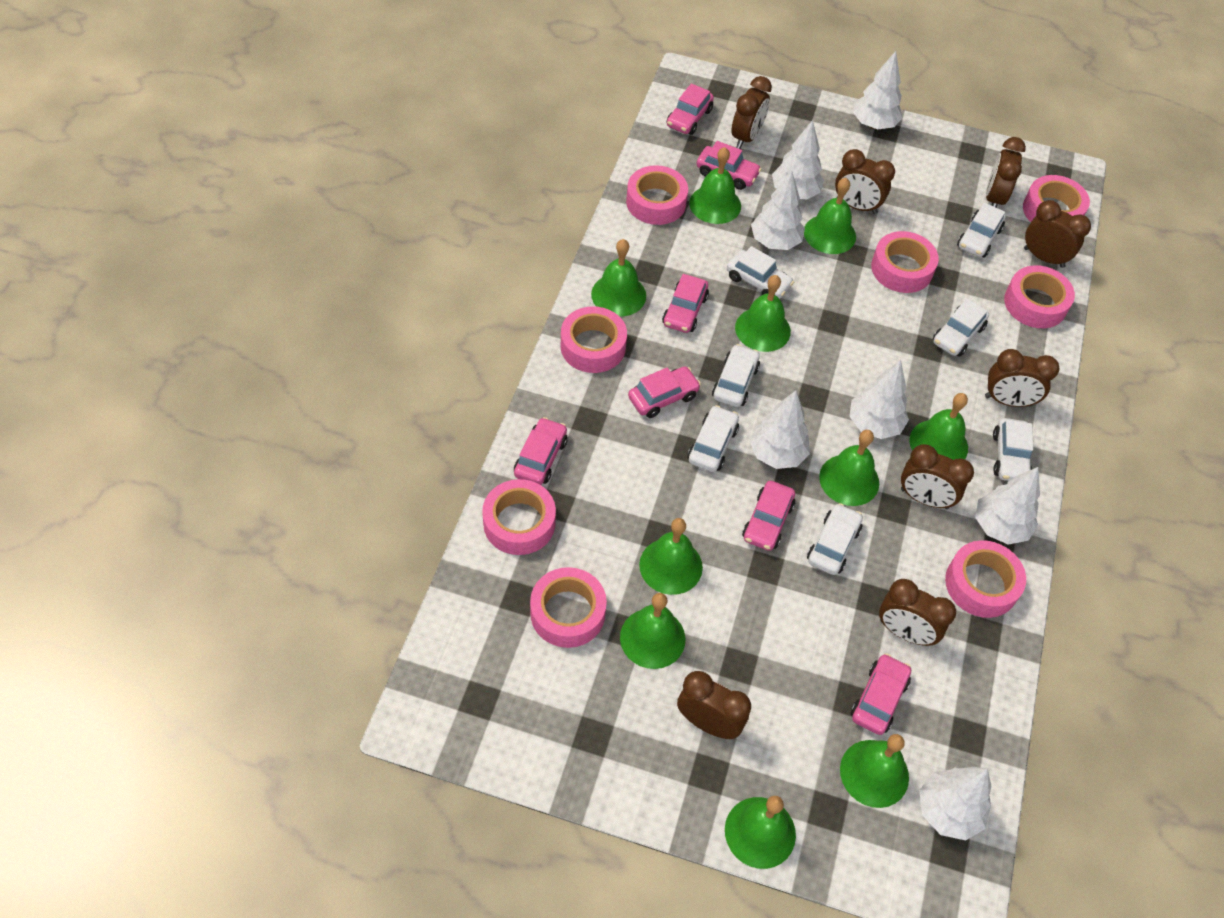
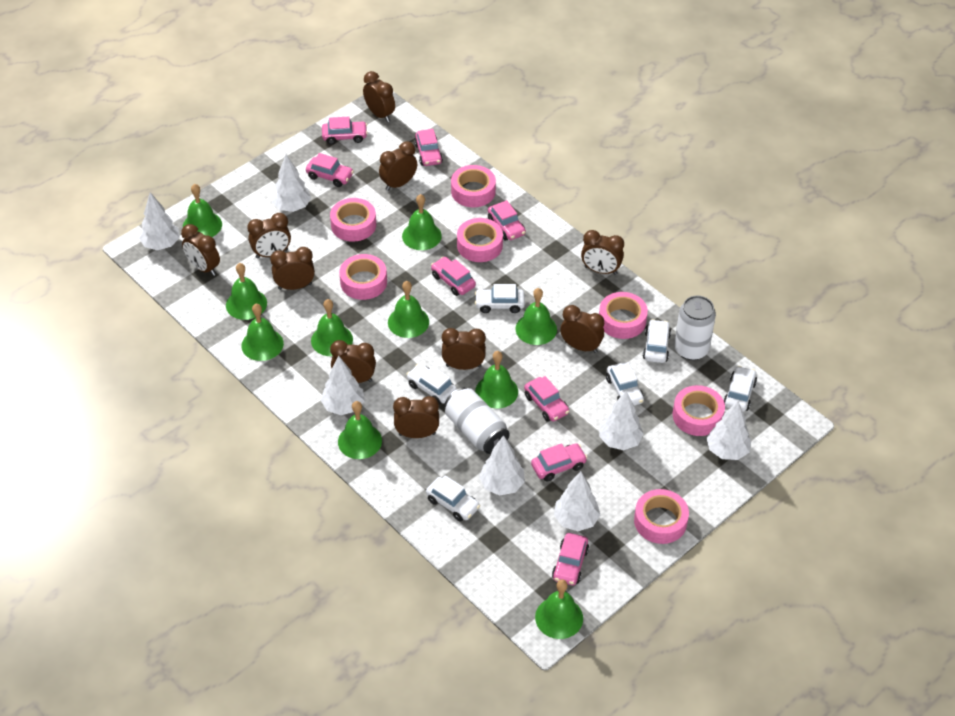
brown clock: 8 -> 10
pink car: 7 -> 8
pink tape: 8 -> 7
white can: 0 -> 2
white car: 7 -> 6

